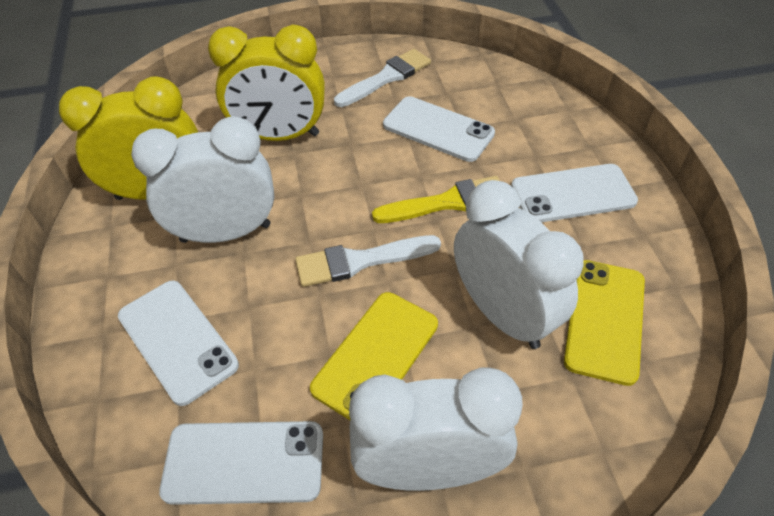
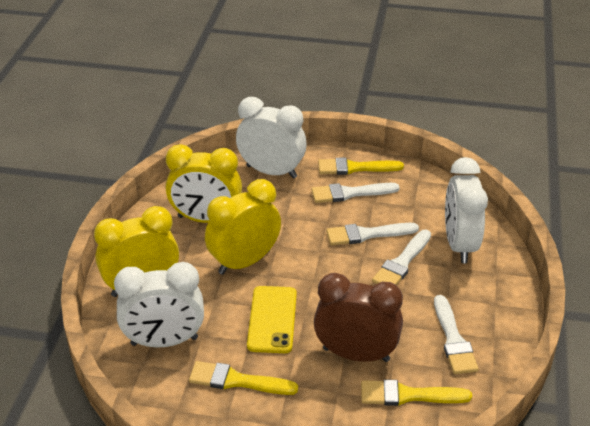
brown clock: 0 -> 1
white brush: 2 -> 4
white phone: 4 -> 0
yellow brush: 1 -> 3
yellow clock: 2 -> 3
yellow phone: 2 -> 1

